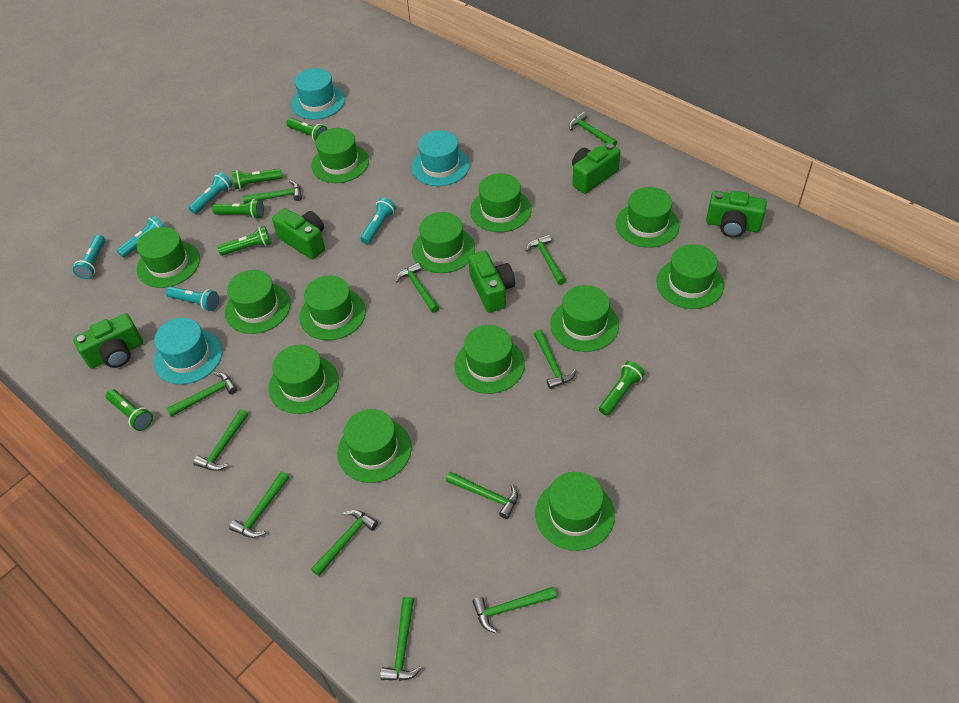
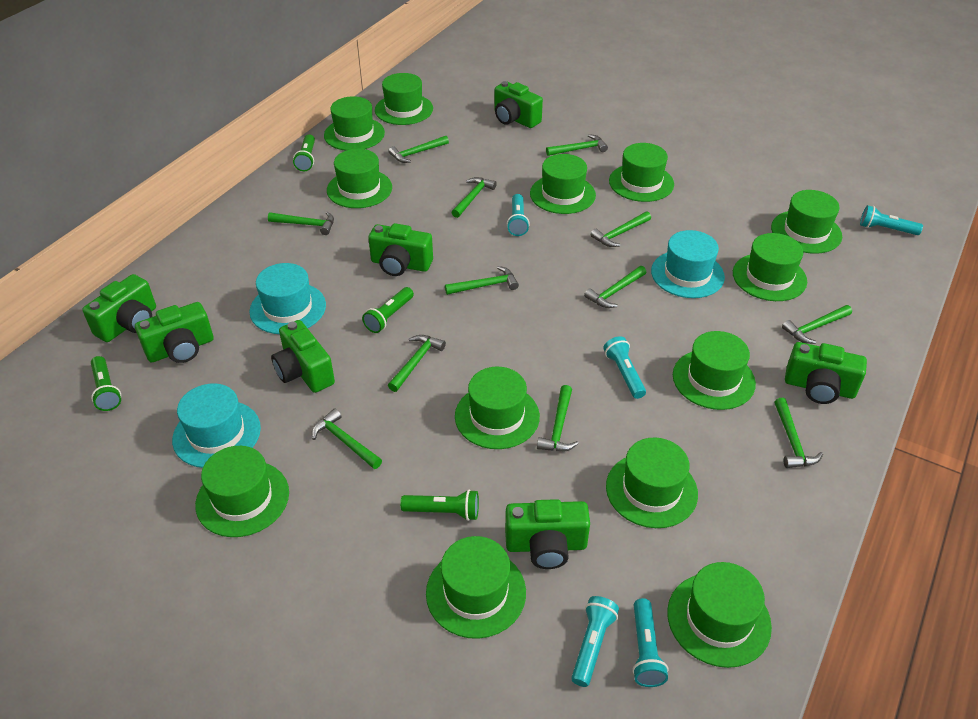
green camera: 5 -> 7
green flashlight: 6 -> 4

